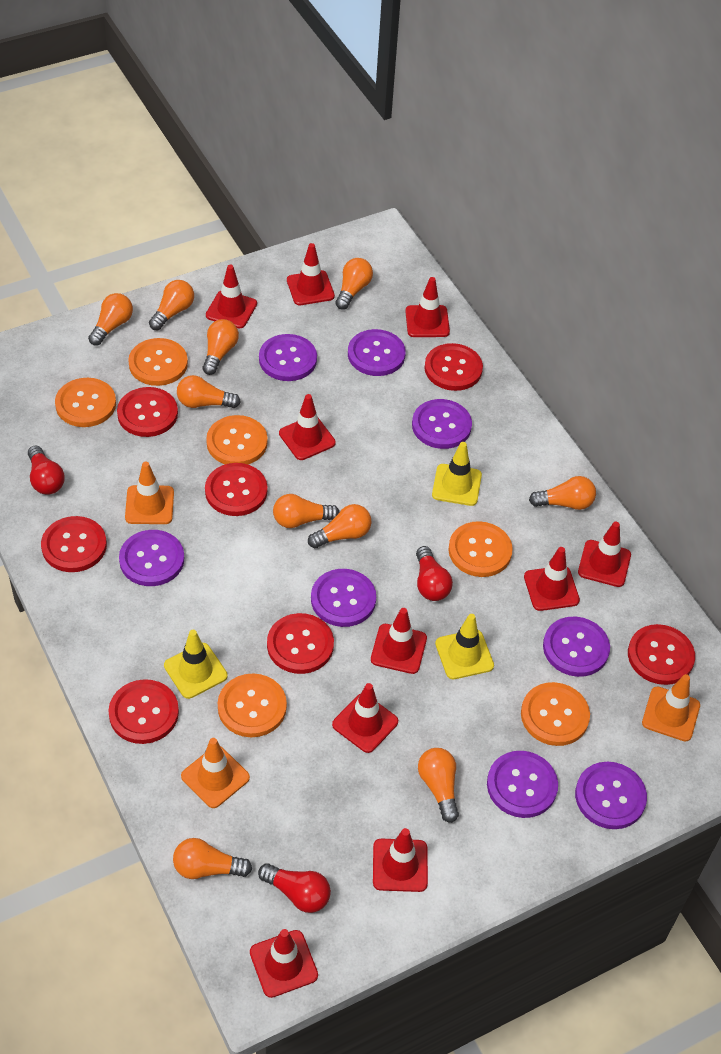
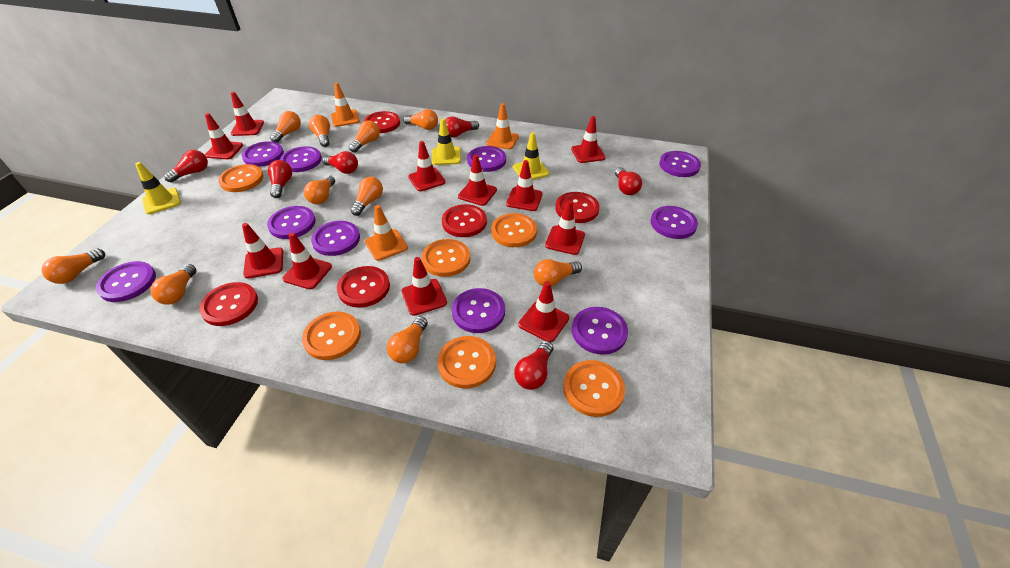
purple button: 8 -> 10
red button: 7 -> 5
red light bulb: 3 -> 6
red traffic cone: 10 -> 11

